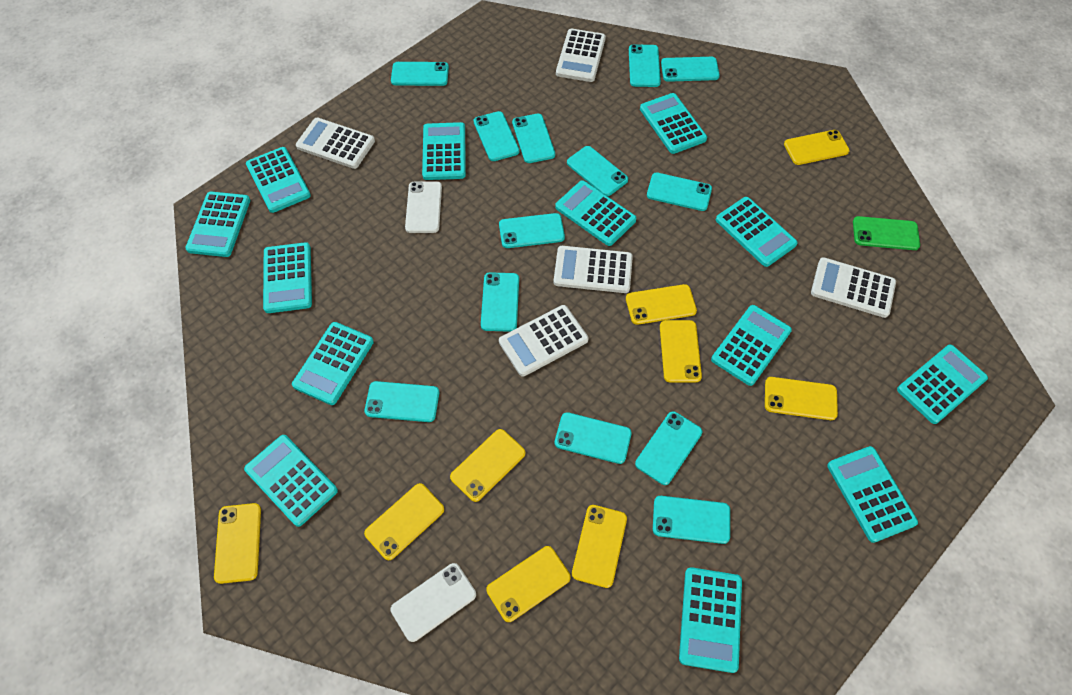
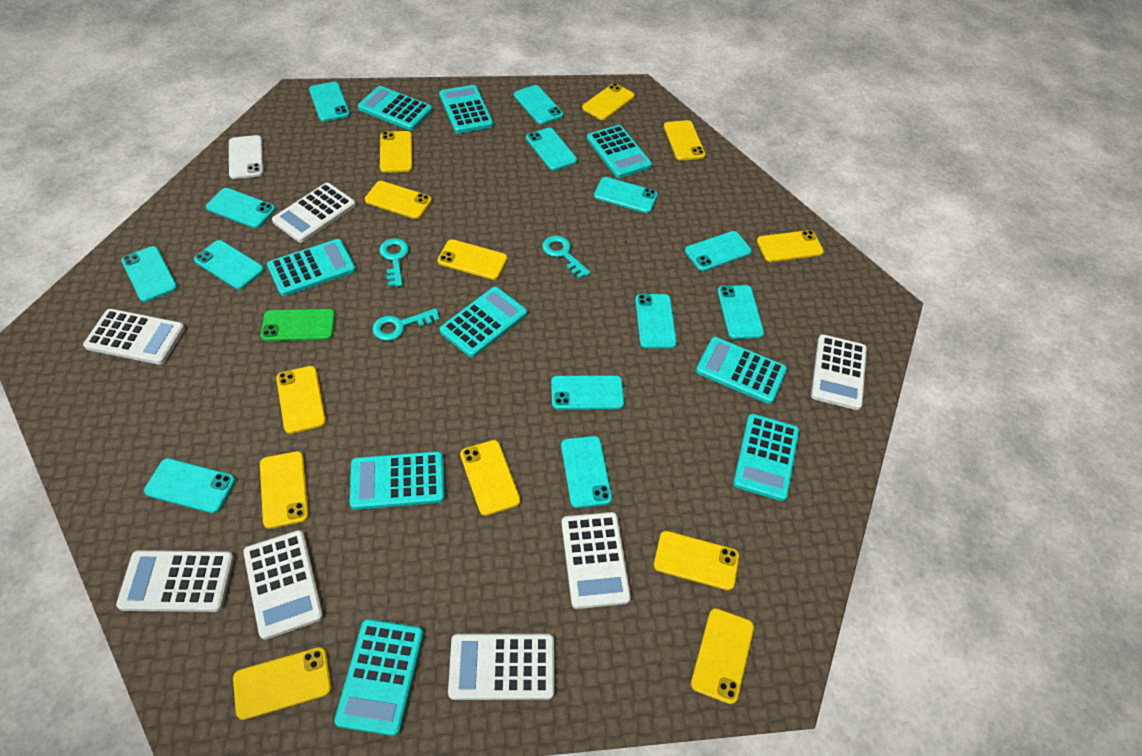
turquoise calculator: 13 -> 9
turquoise key: 0 -> 3
white calculator: 5 -> 7
white phone: 2 -> 1
yellow phone: 9 -> 12

